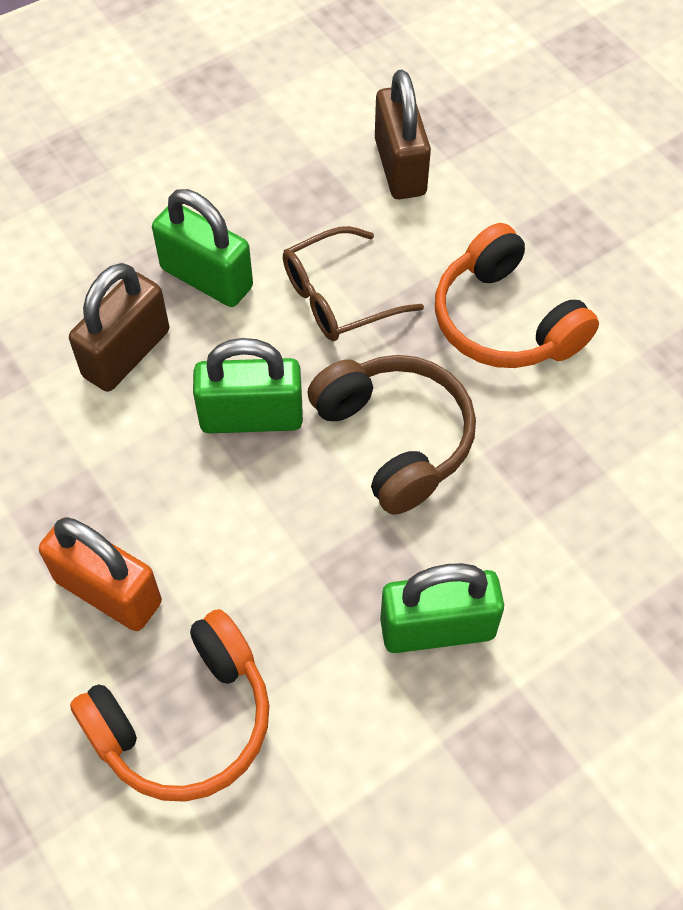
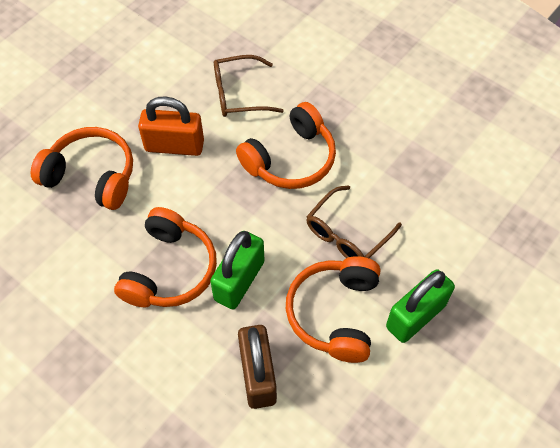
brown glasses: 1 -> 2
brown headphones: 1 -> 0
brown padlock: 2 -> 1
green padlock: 3 -> 2
orange headphones: 2 -> 4

